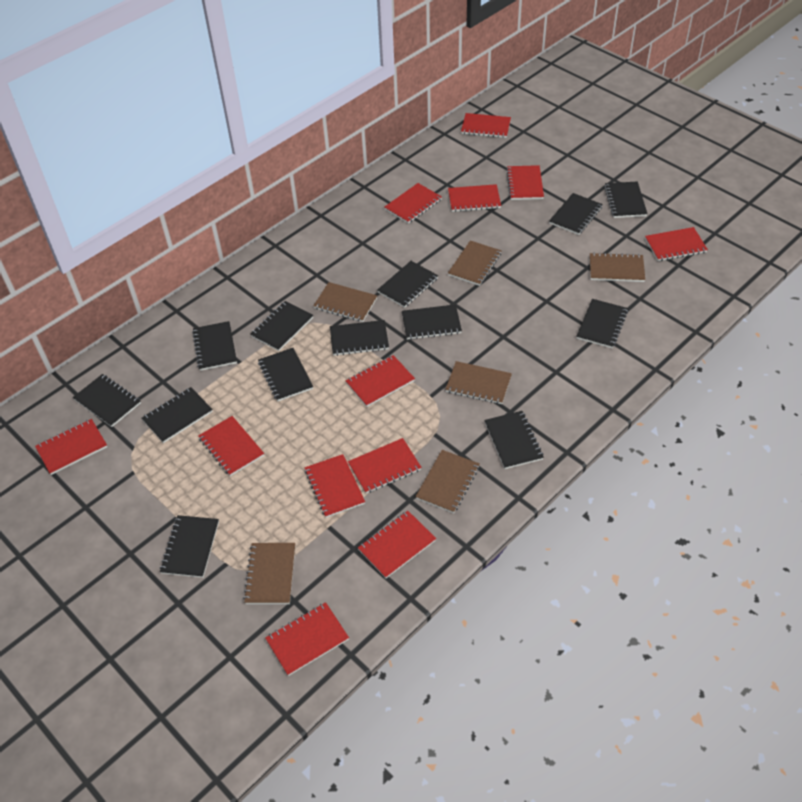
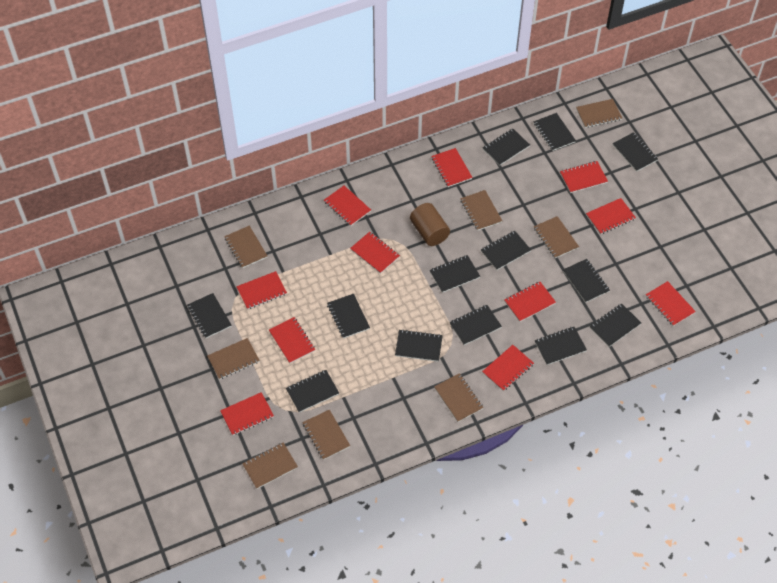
brown cylinder: 0 -> 1
brown notebook: 6 -> 8
red notebook: 12 -> 11

